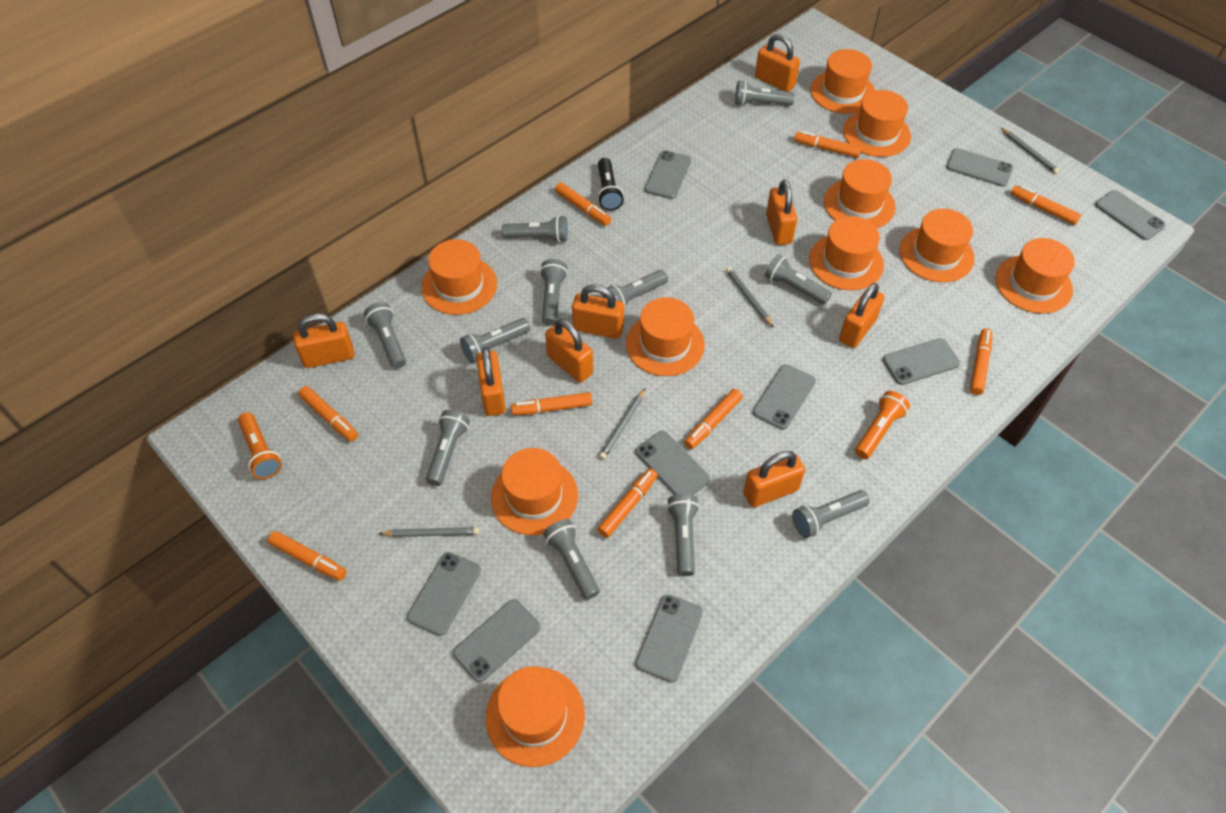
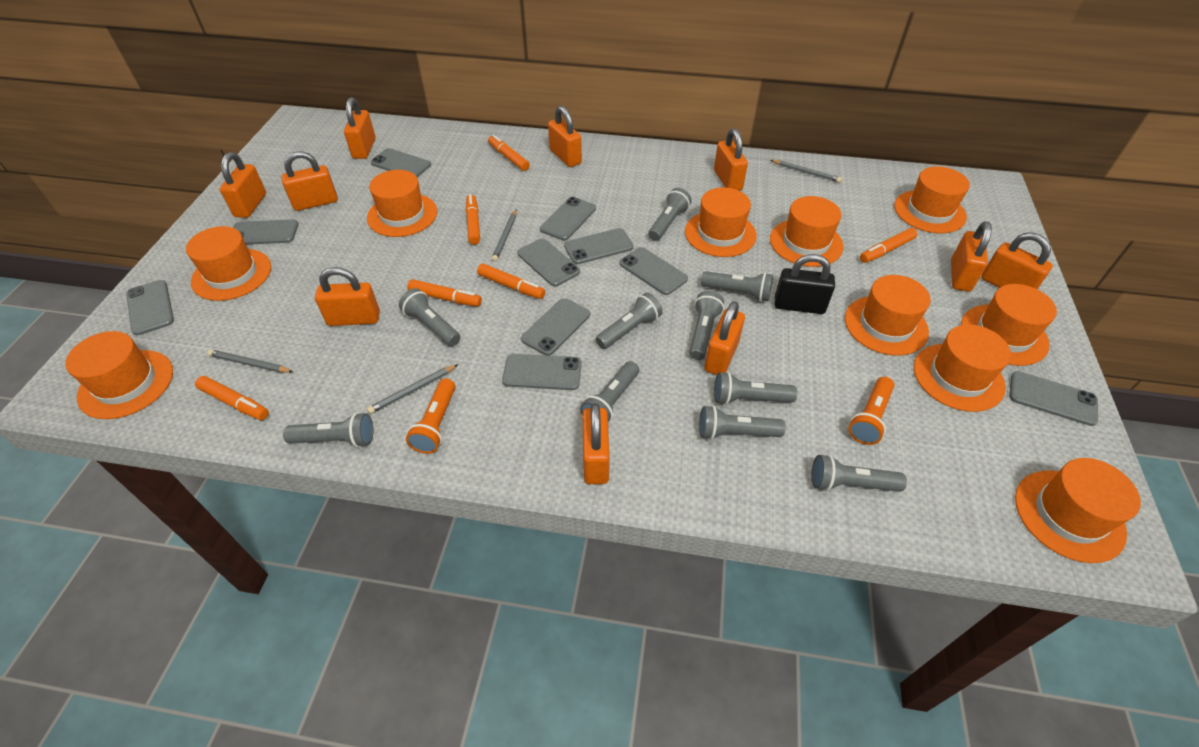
black flashlight: 1 -> 0
black padlock: 0 -> 1
grey flashlight: 11 -> 10
grey phone: 9 -> 10
orange marker: 9 -> 6
orange padlock: 8 -> 10

